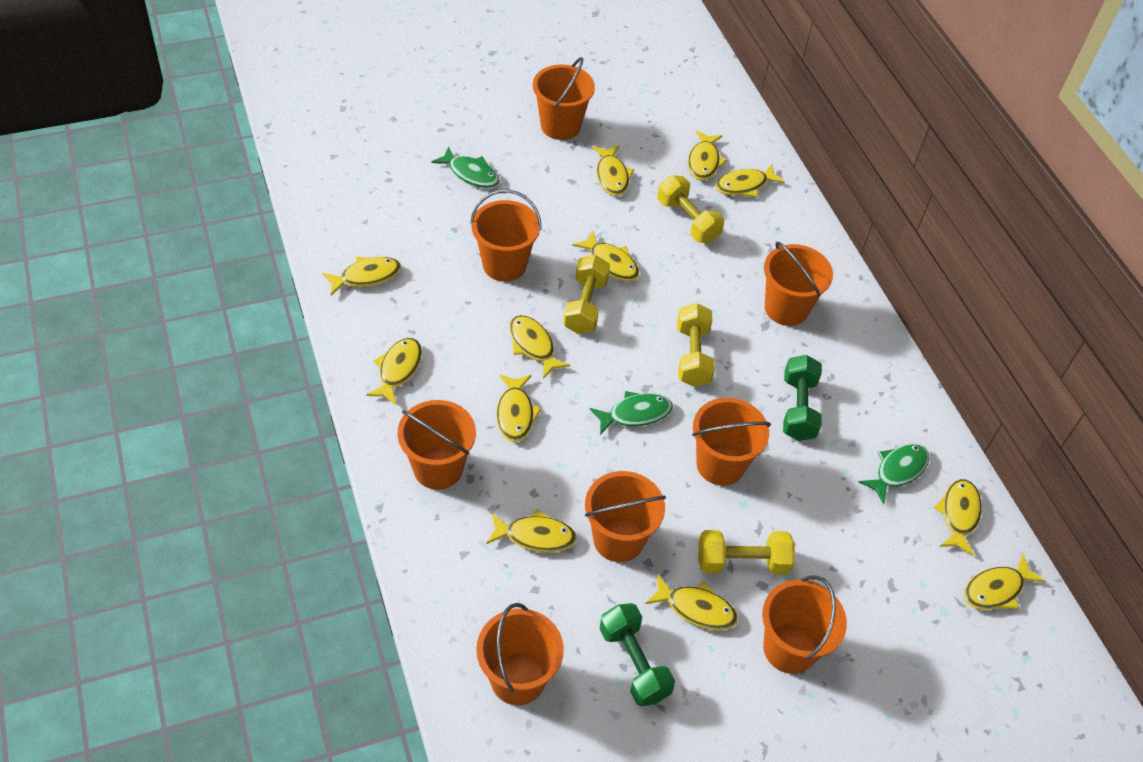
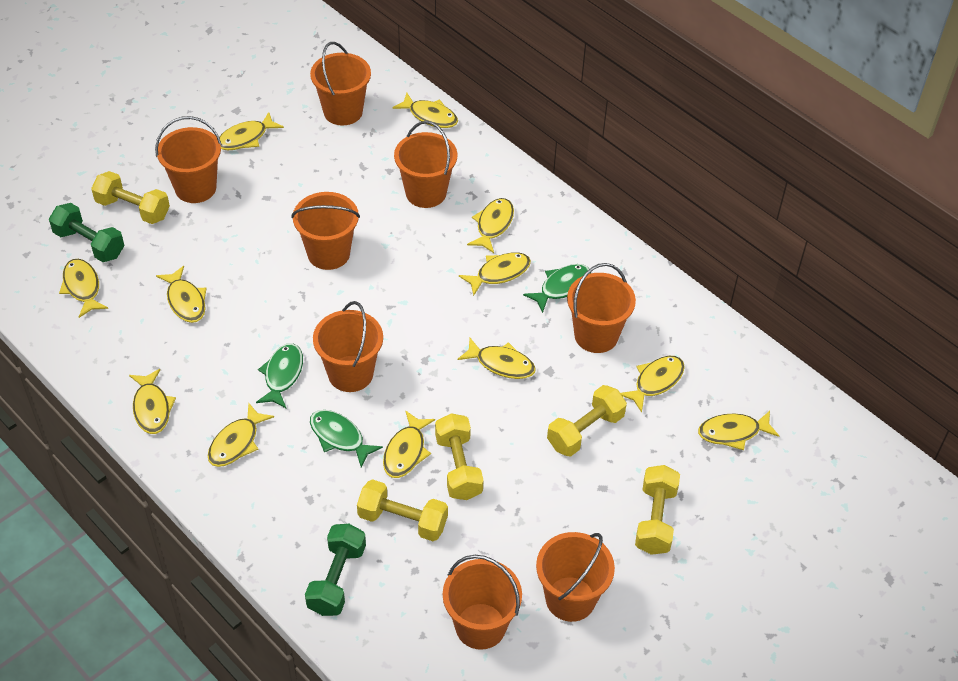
yellow dumbbell: 4 -> 5

